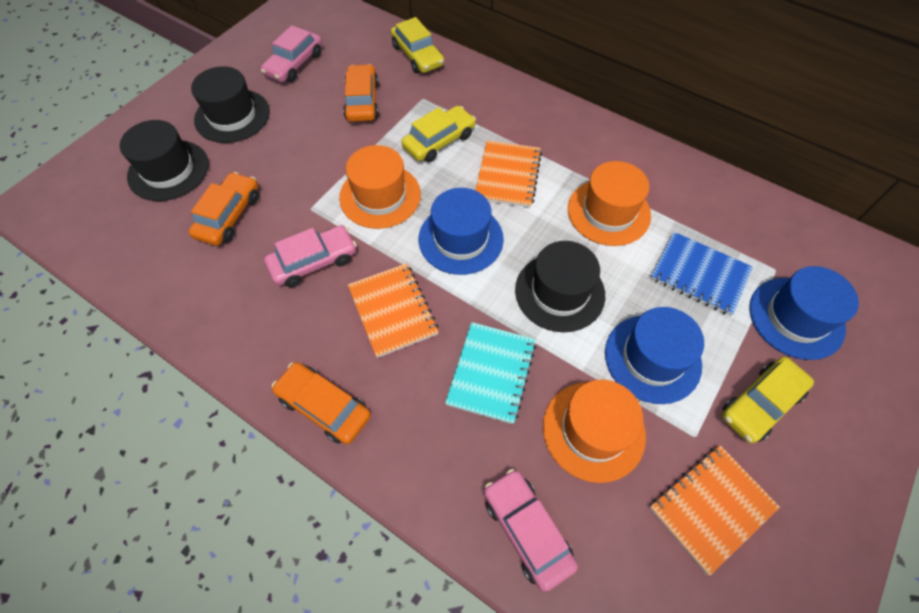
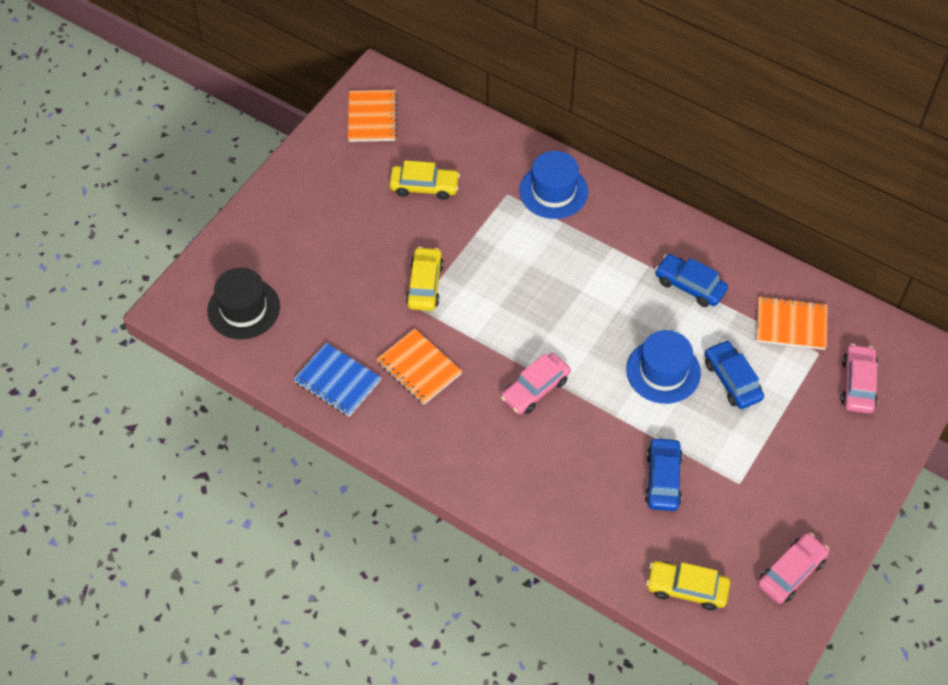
black hat: 3 -> 1
blue car: 0 -> 3
blue hat: 3 -> 2
orange car: 3 -> 0
orange hat: 3 -> 0
turquoise notebook: 1 -> 0

